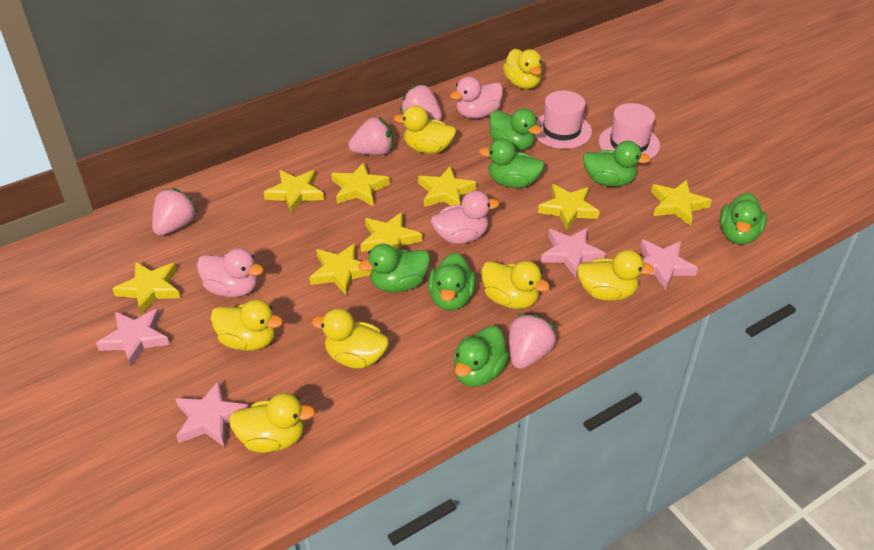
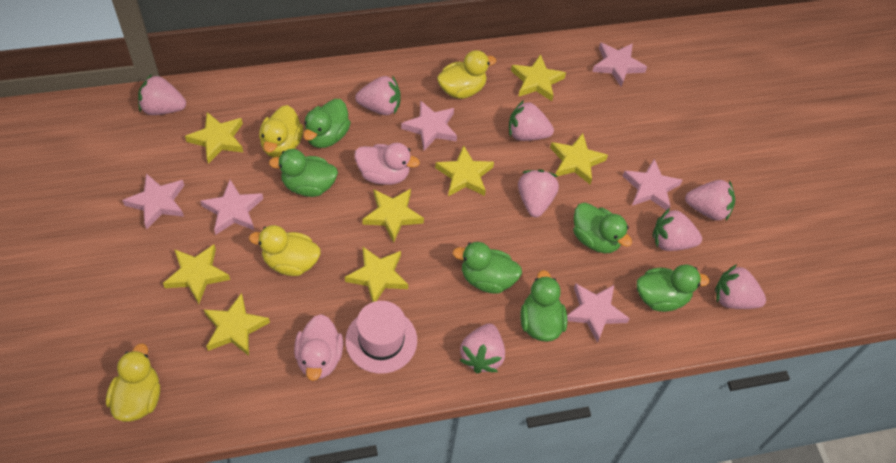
green duck: 7 -> 6
pink duck: 3 -> 2
pink hat: 2 -> 1
pink star: 4 -> 6
pink strawberry: 4 -> 8
yellow duck: 7 -> 4

